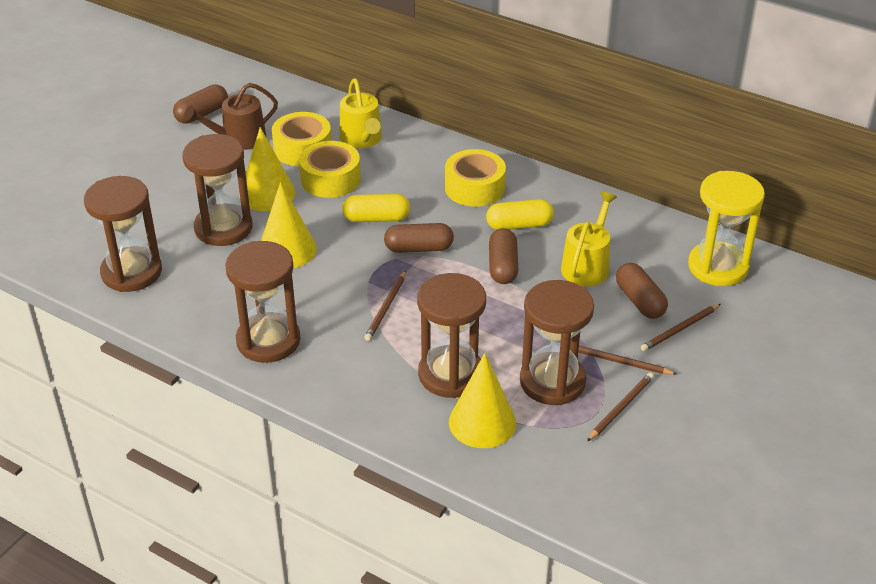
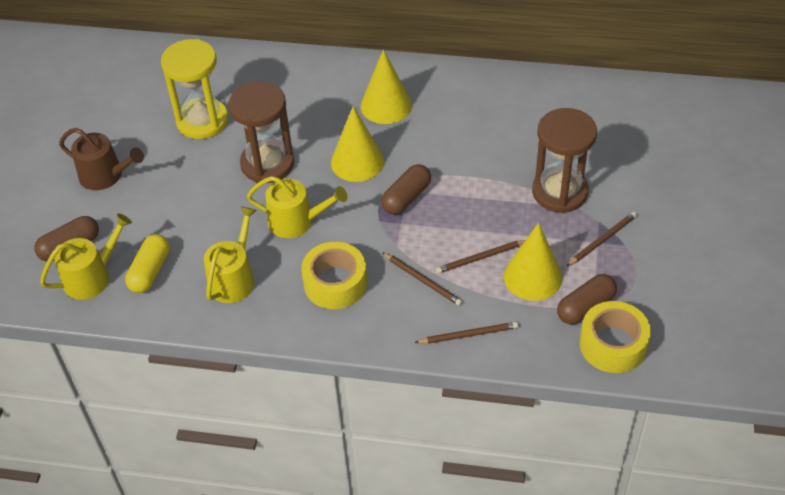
brown capsule: 4 -> 3
brown hourglass: 5 -> 2
yellow capsule: 2 -> 1
yellow tape: 3 -> 2
yellow watering can: 2 -> 3

